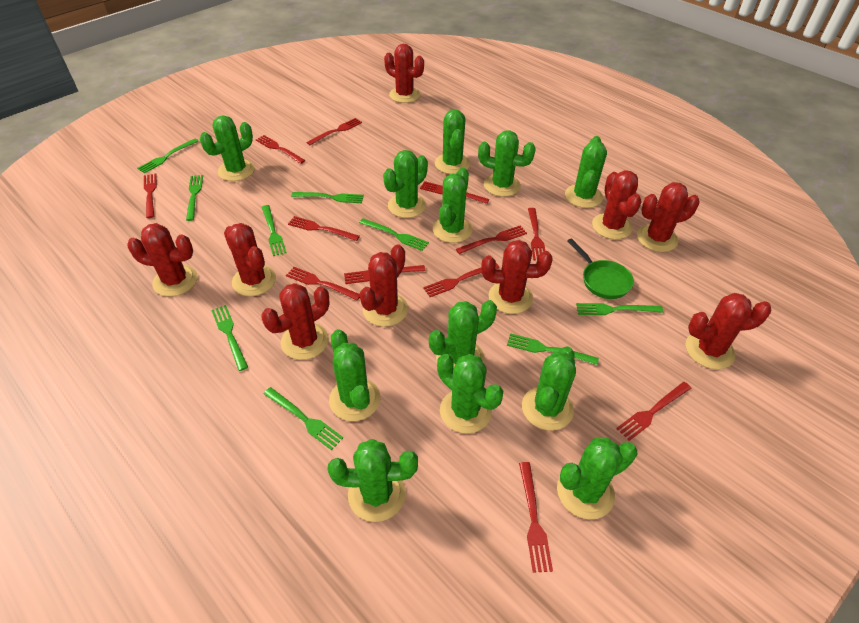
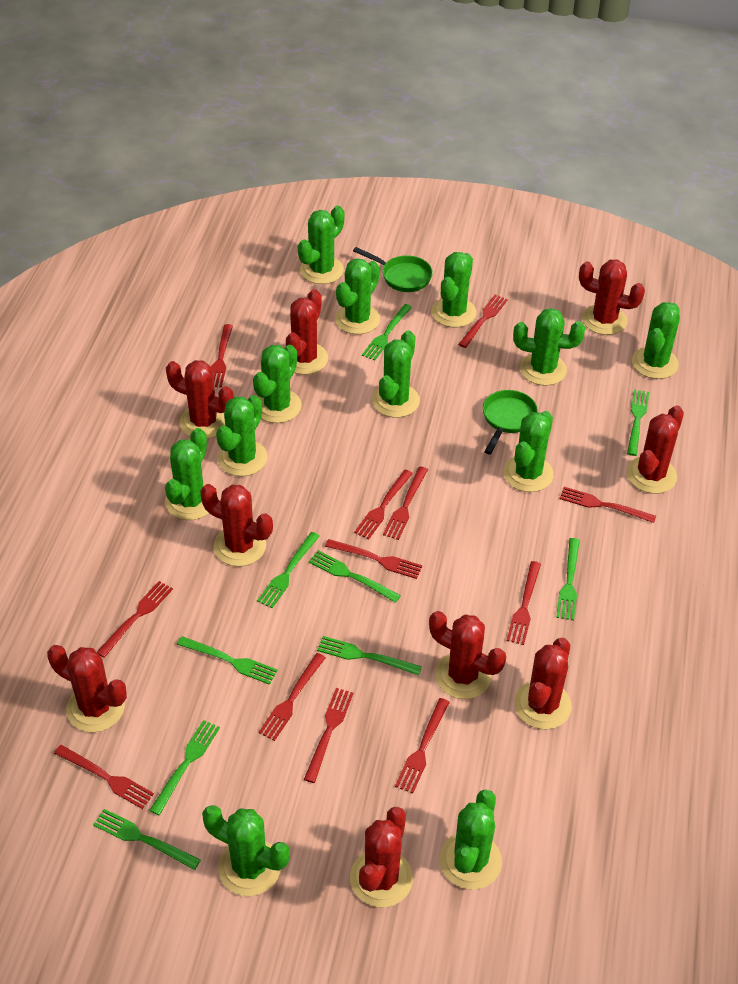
green pan: 1 -> 2

